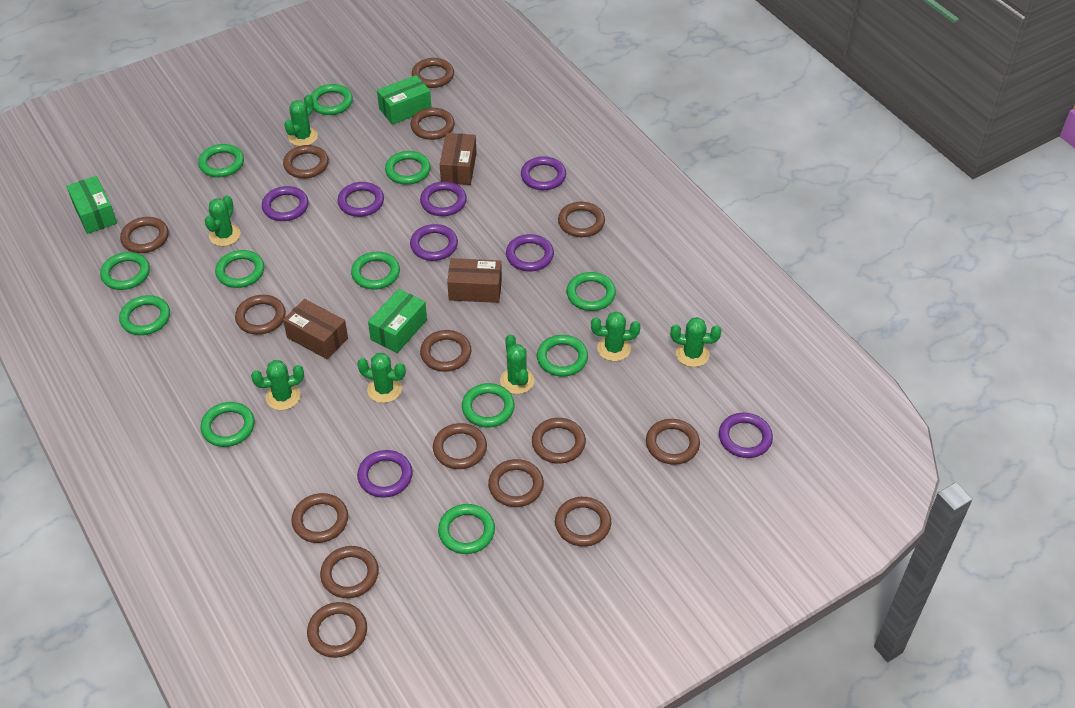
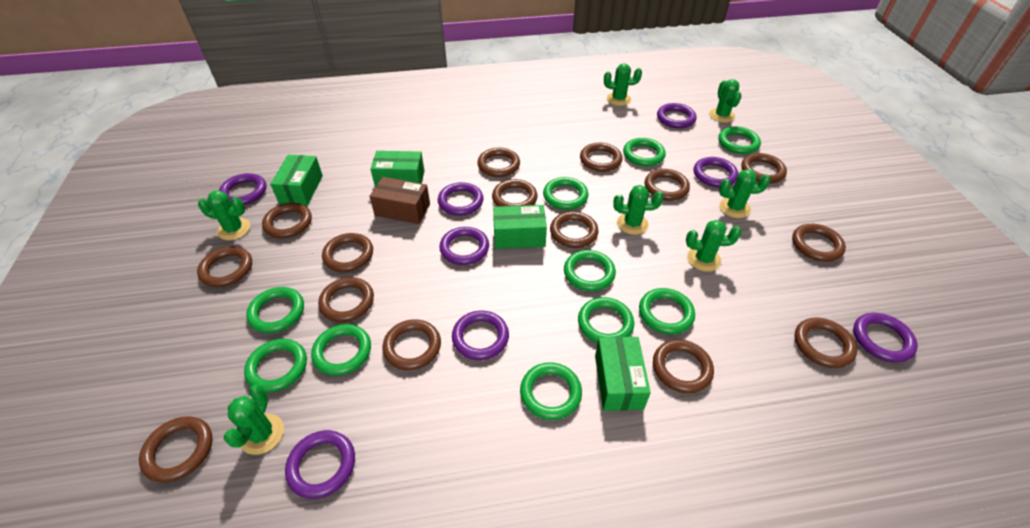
brown box: 3 -> 1
green box: 3 -> 4
green ring: 12 -> 10

